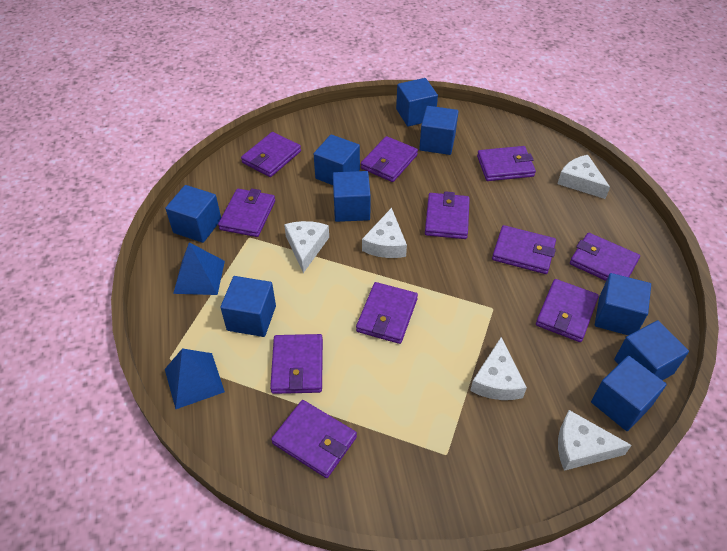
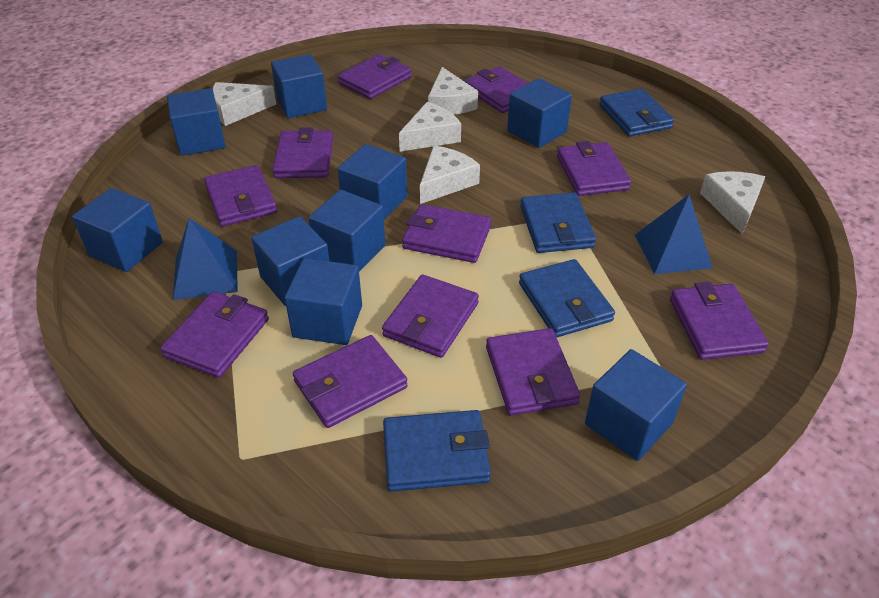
blue wallet: 0 -> 4

